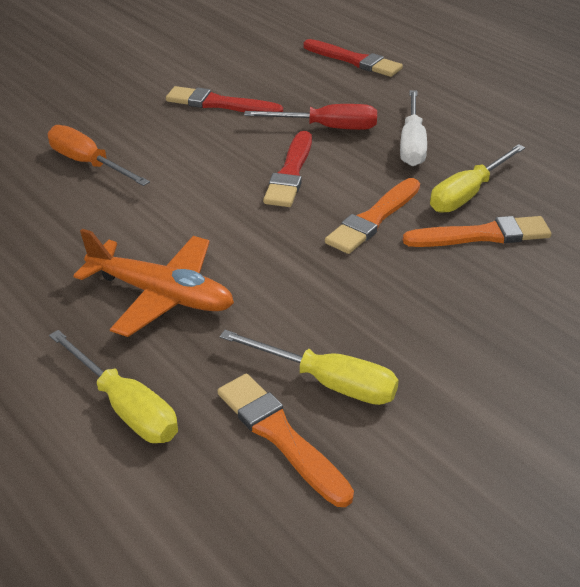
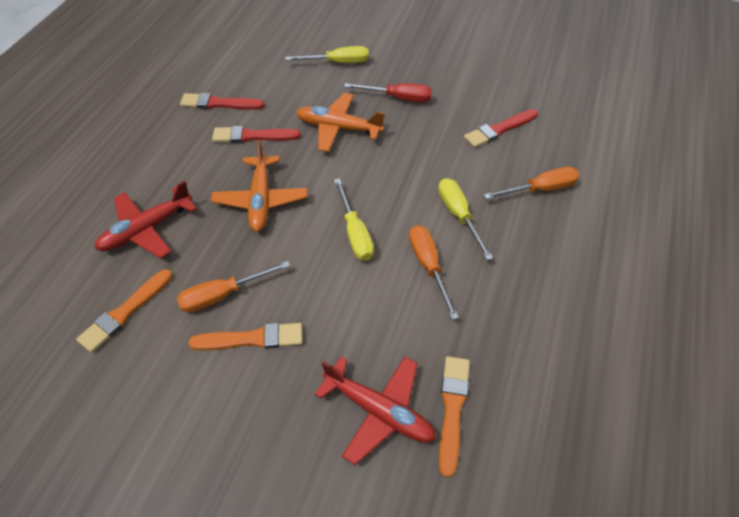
orange plane: 1 -> 2
orange screwdriver: 1 -> 3
red plane: 0 -> 2
white screwdriver: 1 -> 0

